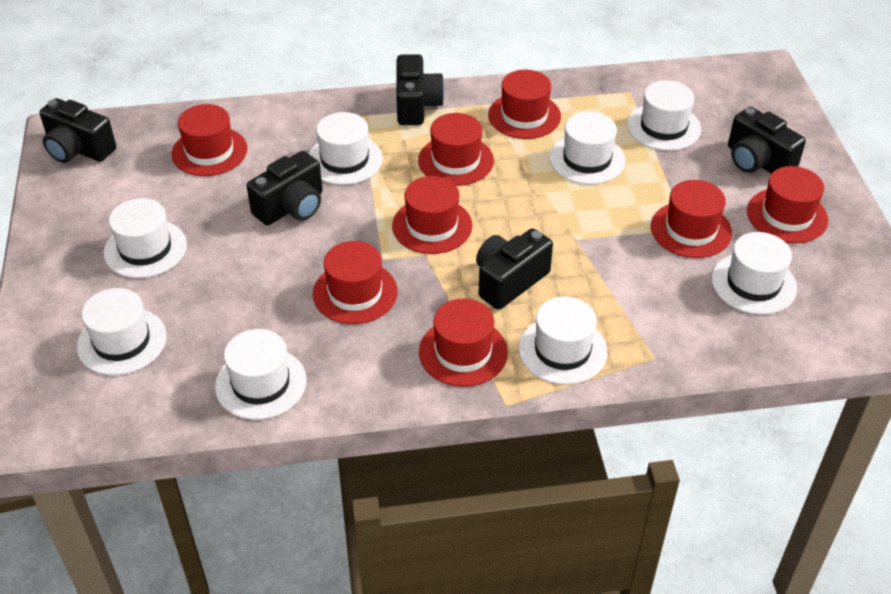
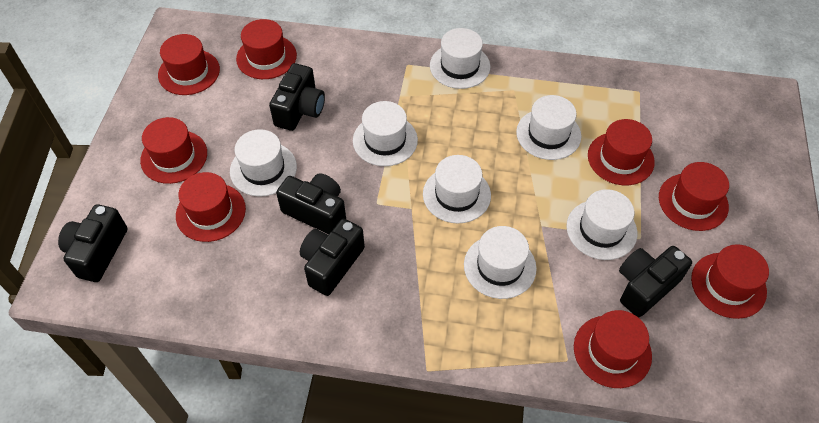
white hat: 8 -> 7

